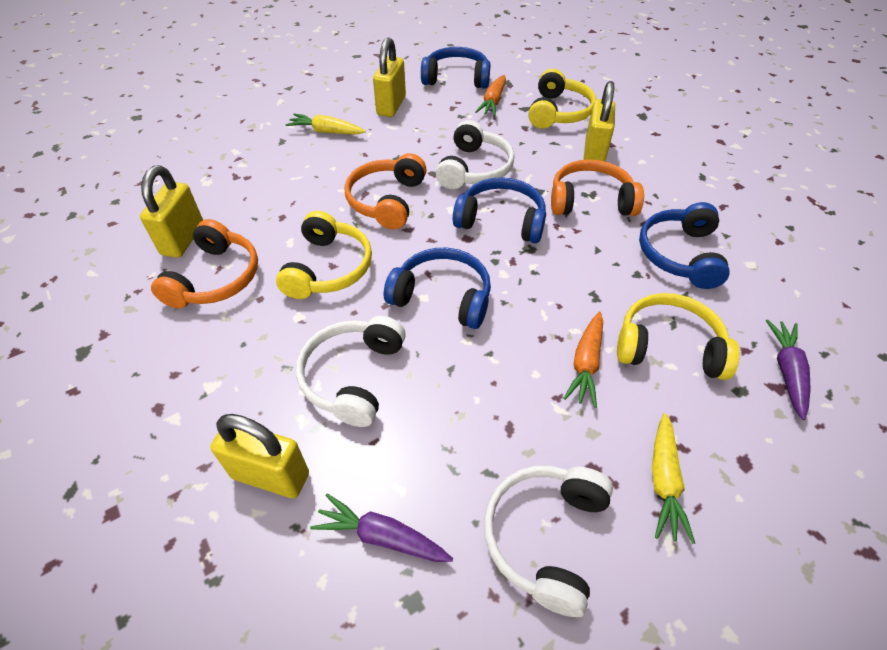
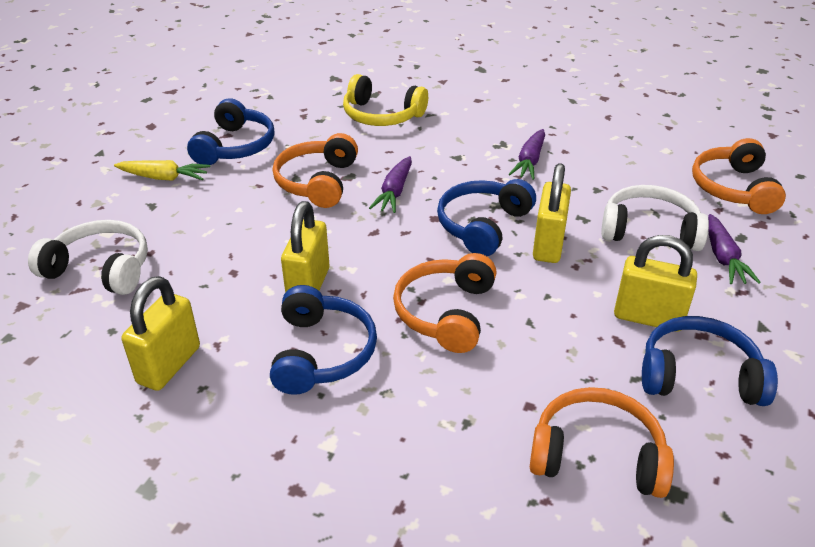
orange carrot: 2 -> 0
orange headphones: 3 -> 4
purple carrot: 2 -> 3
white headphones: 3 -> 2
yellow carrot: 2 -> 1
yellow headphones: 3 -> 1

